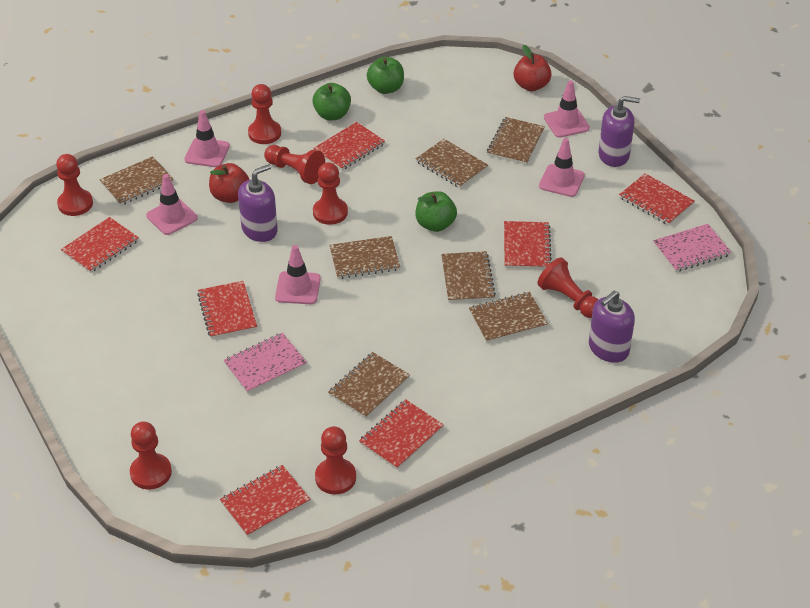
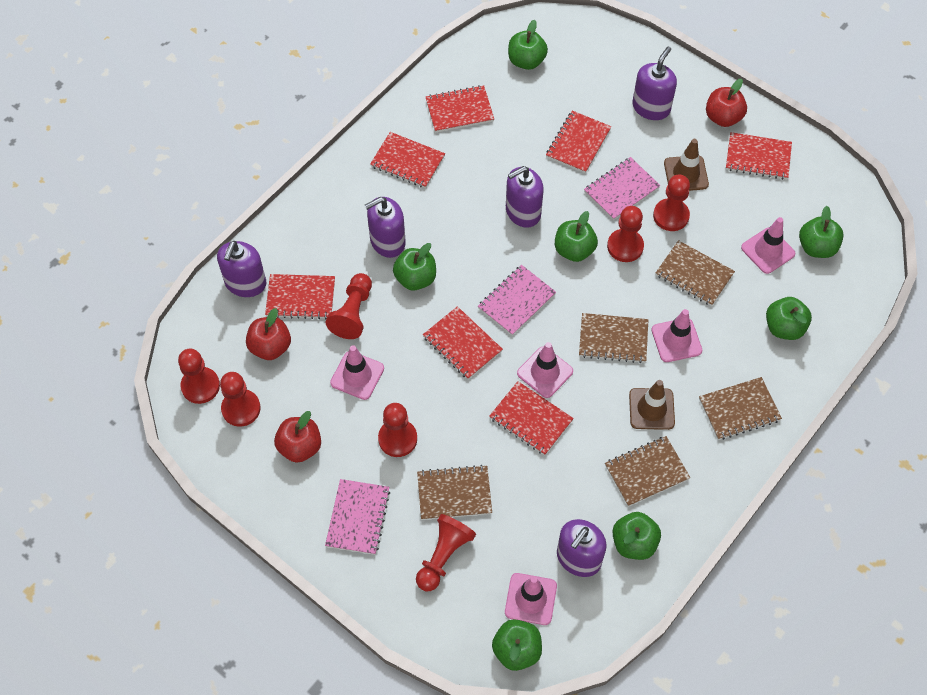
brown notebook: 7 -> 5
brown traffic cone: 0 -> 2
green apple: 3 -> 7
pink notebook: 2 -> 3
purple soap dispenser: 3 -> 5
red apple: 2 -> 3

